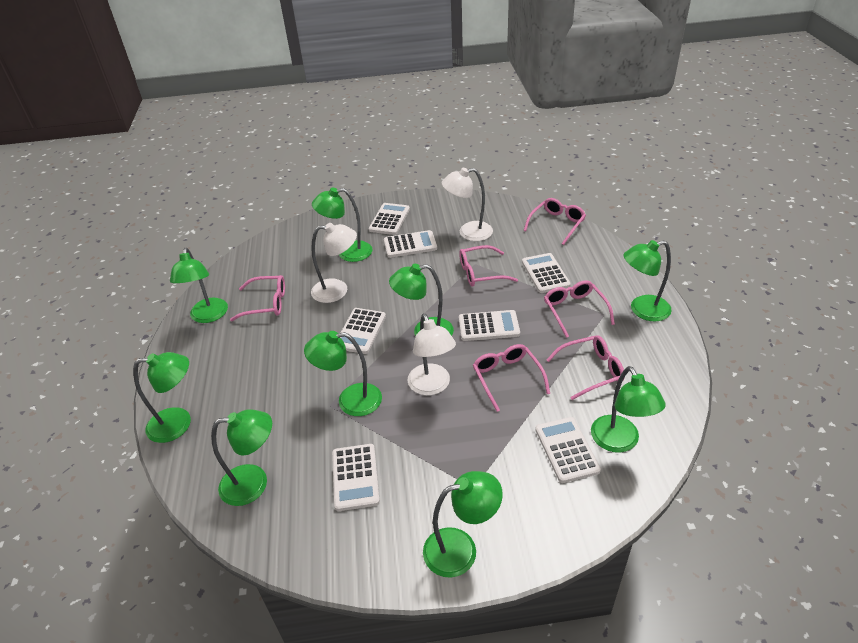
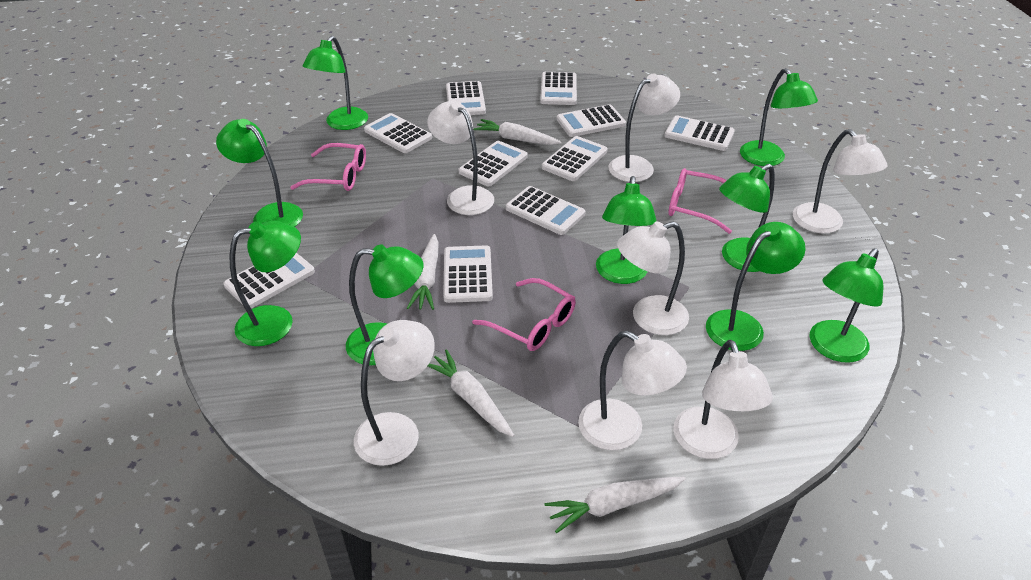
pink glasses: 6 -> 3
white calculator: 7 -> 10
white carrot: 0 -> 4
white lamp: 3 -> 7

